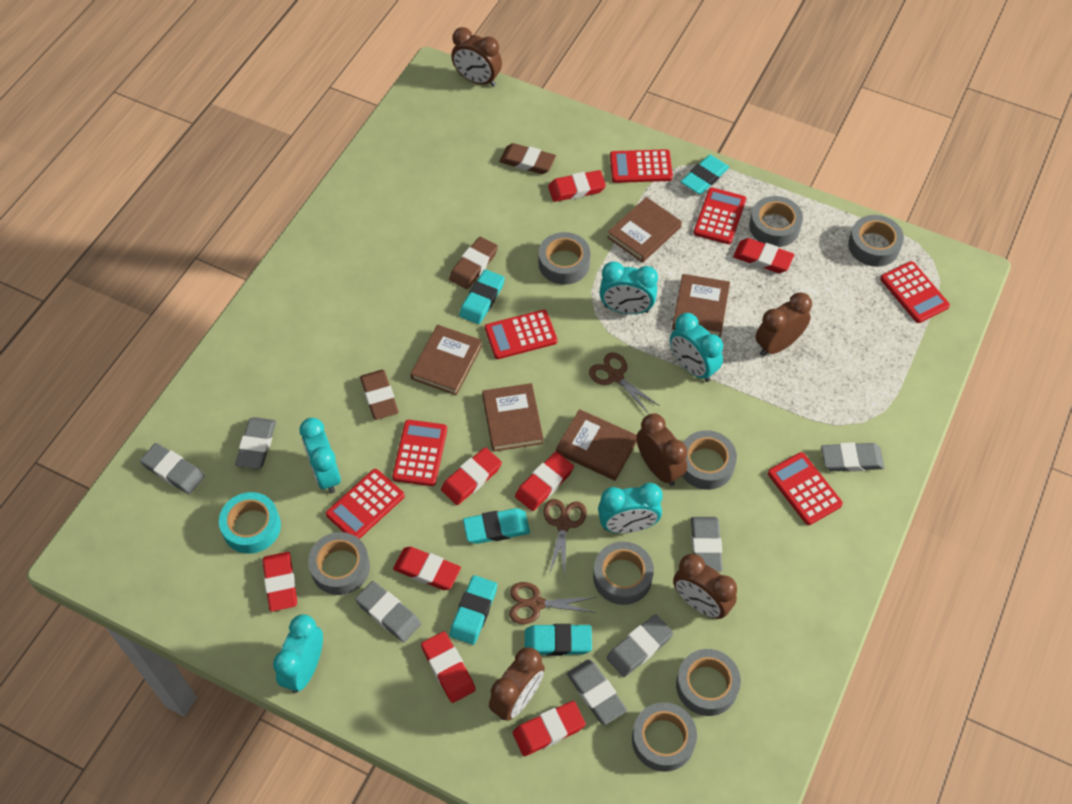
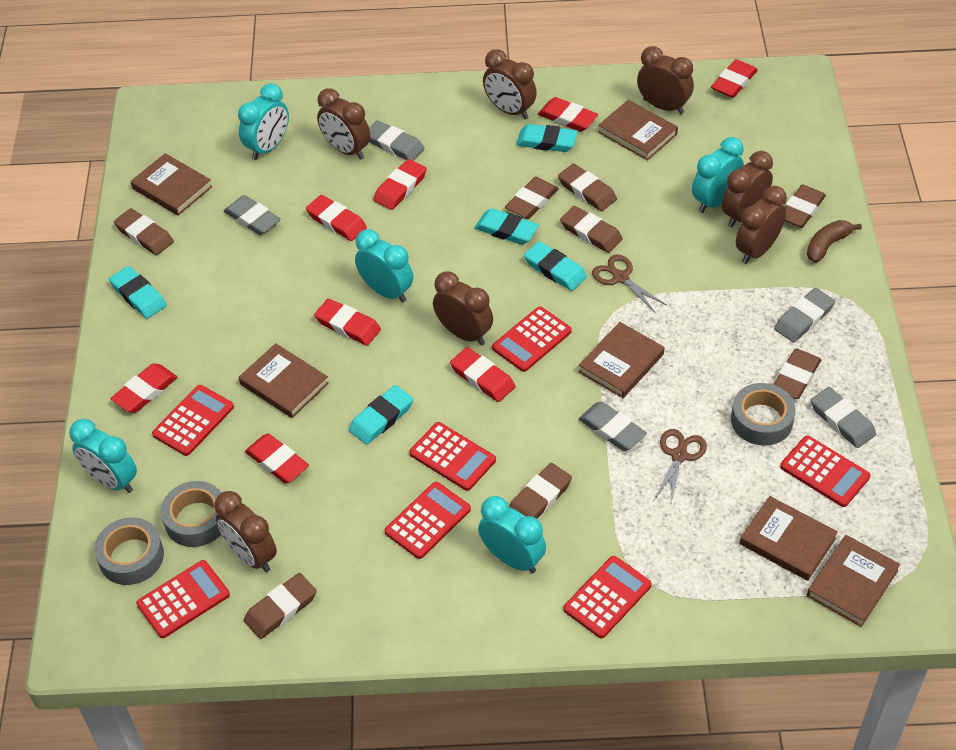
brown banana: 0 -> 1
brown book: 5 -> 6
brown clock: 5 -> 7
brown eraser: 3 -> 8
brown scissors: 3 -> 2
grey eraser: 7 -> 5
grey tape: 8 -> 3
turquoise tape: 1 -> 0

